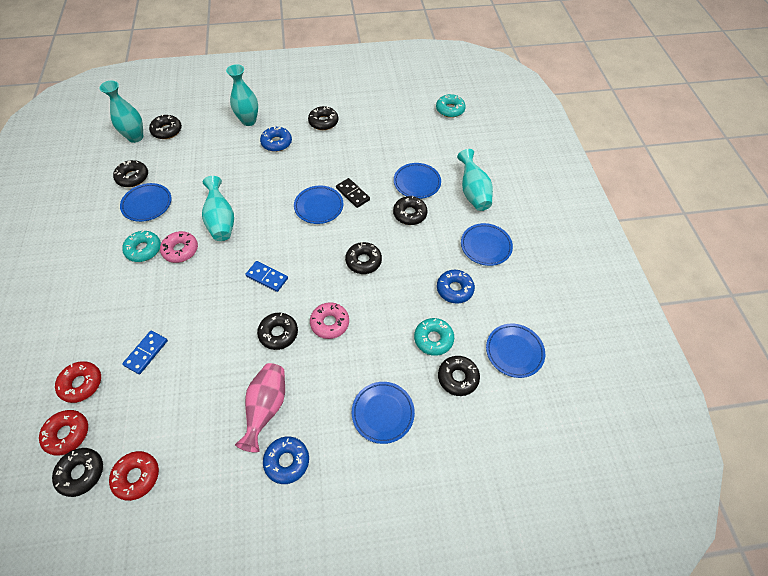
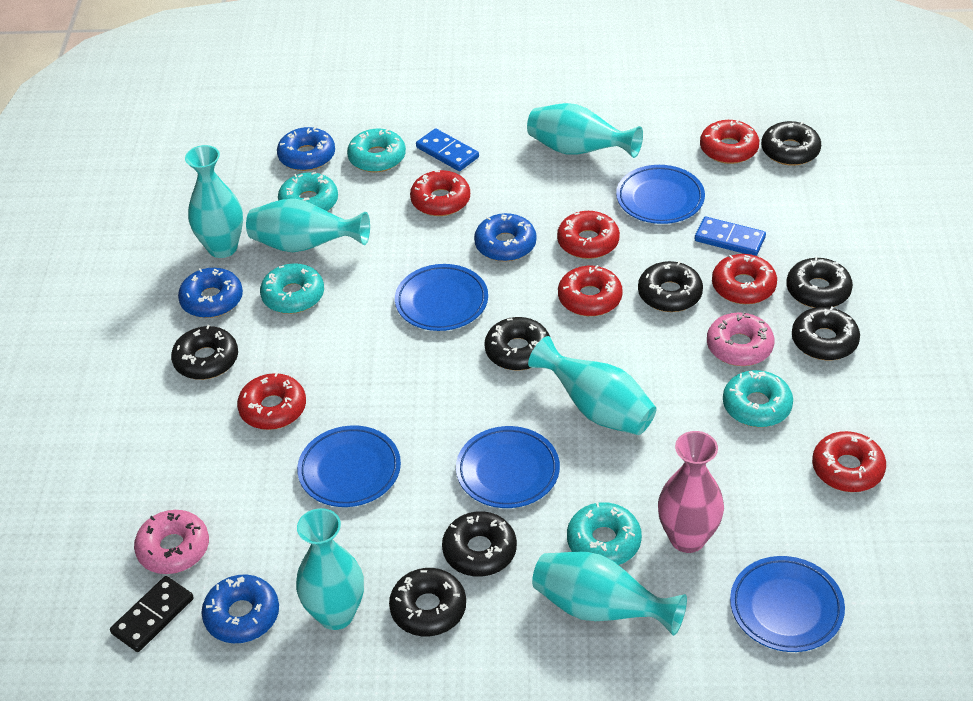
blue donut: 3 -> 4
blue plate: 6 -> 5
red donut: 3 -> 7
turquoise donut: 3 -> 5
turquoise vase: 4 -> 6

